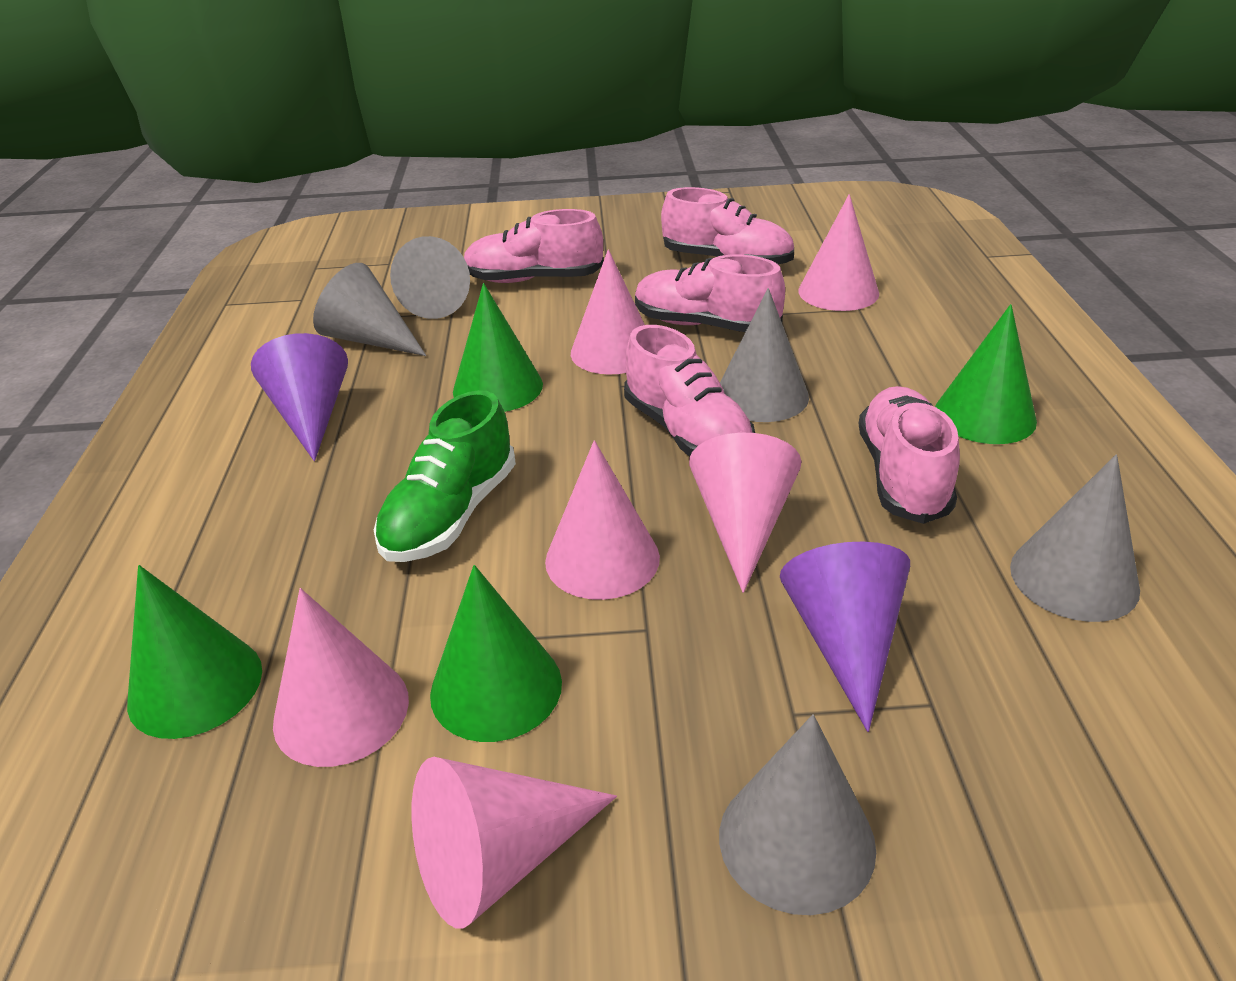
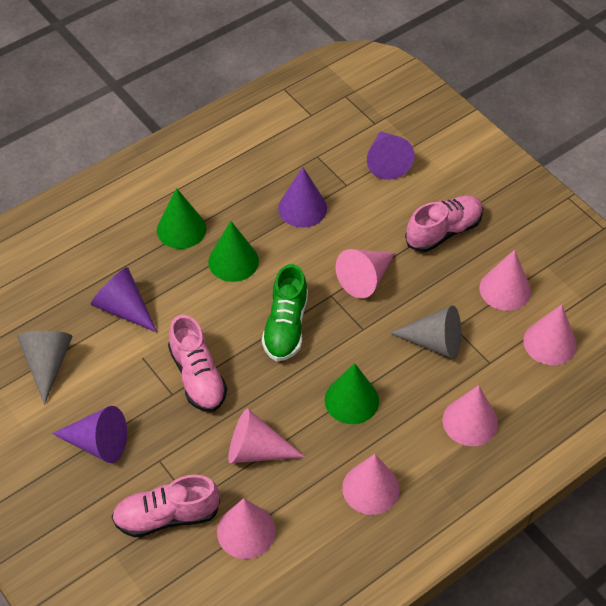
green cone: 4 -> 3
grey cone: 5 -> 2
pink cone: 6 -> 7
pink shoe: 5 -> 3
purple cone: 2 -> 4

